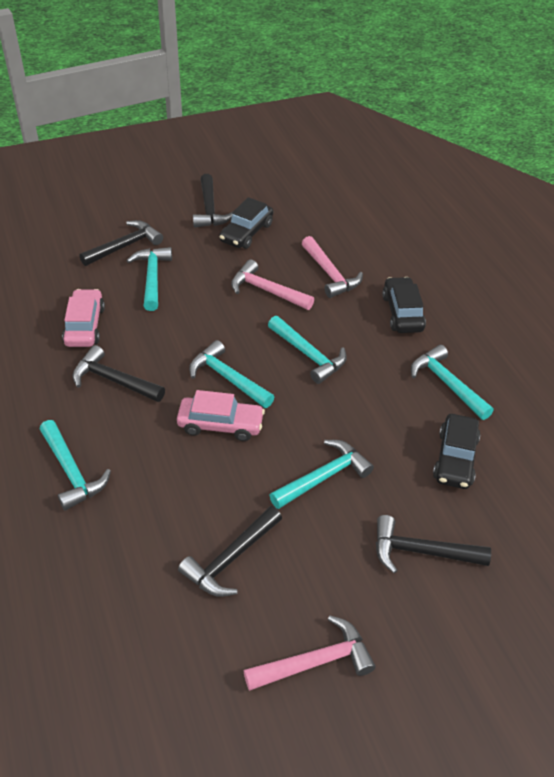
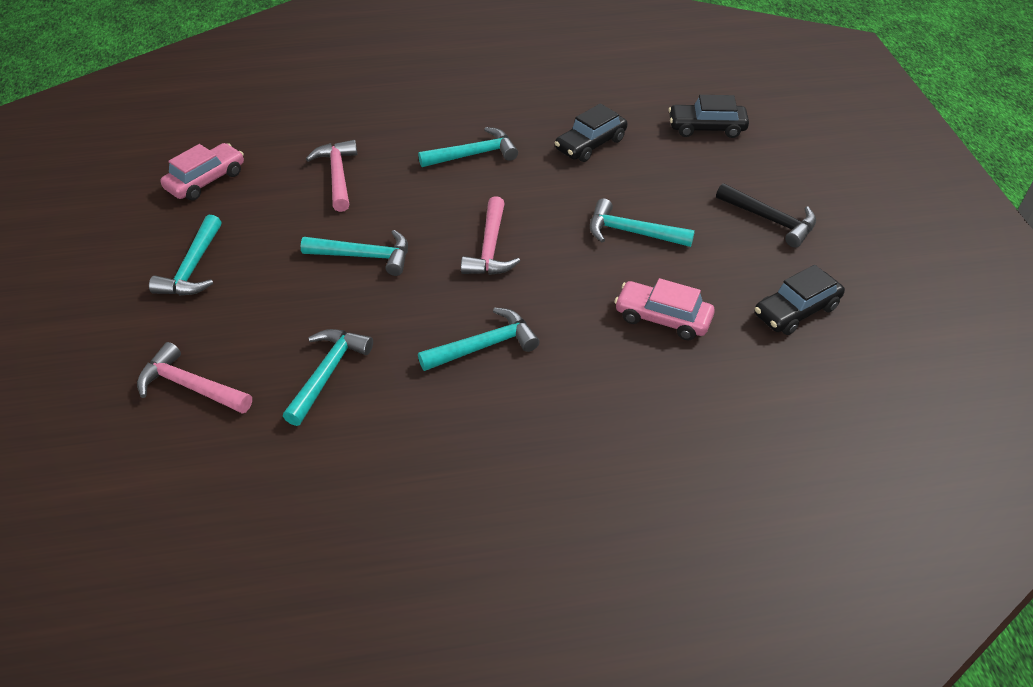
black hammer: 5 -> 1

